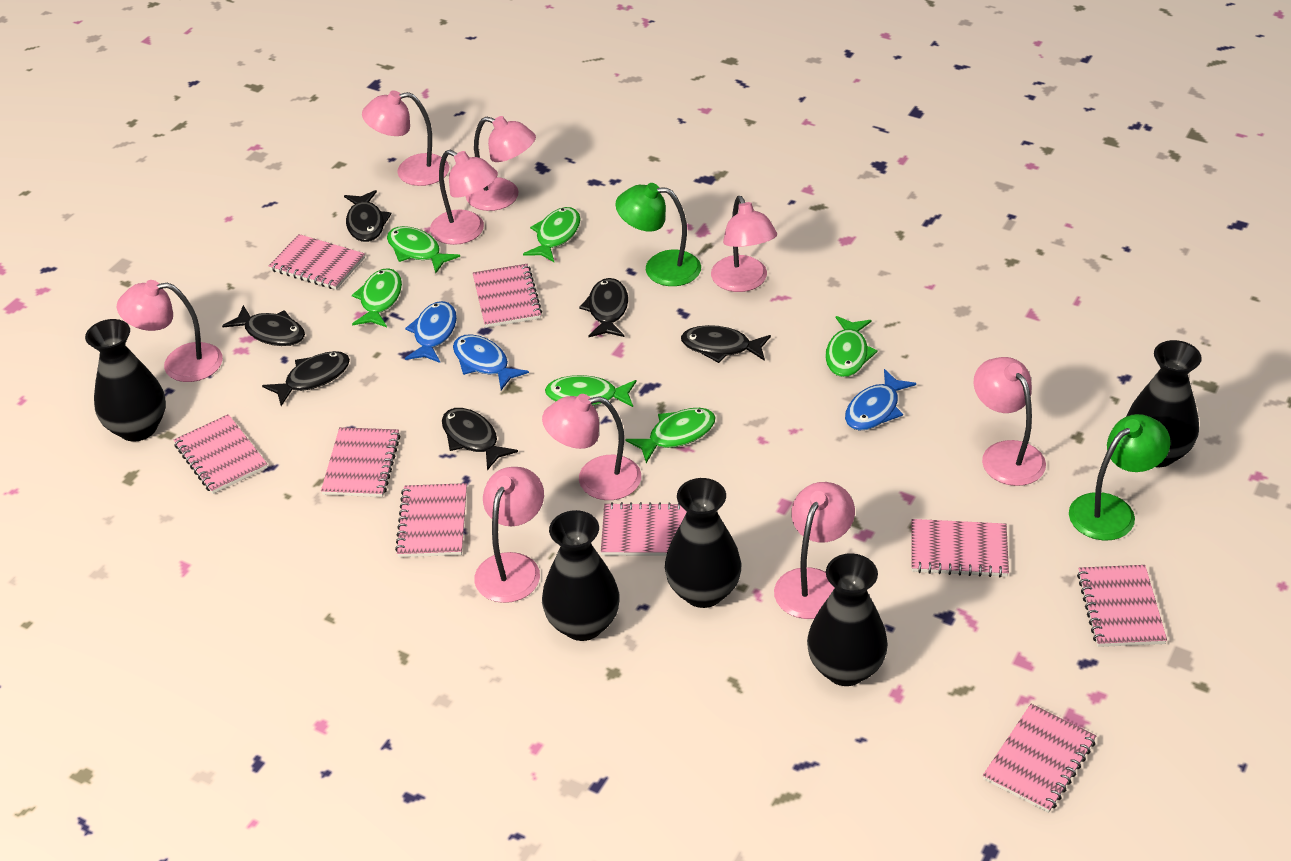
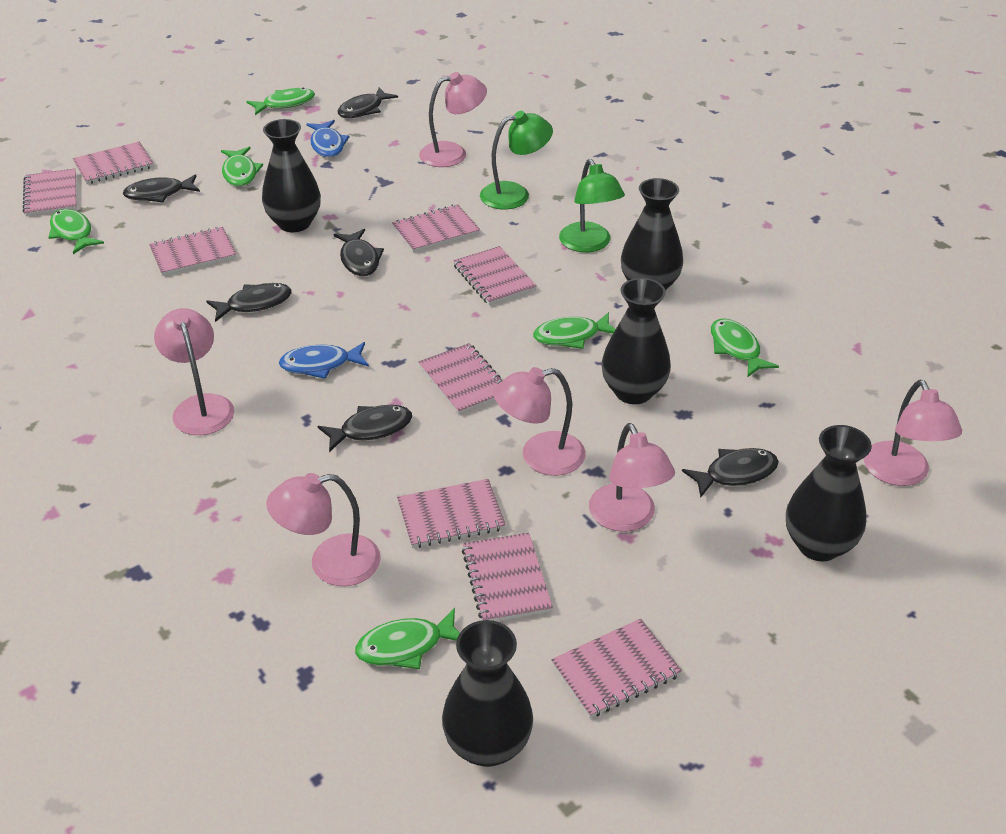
blue fish: 3 -> 2
pink lamp: 9 -> 6

